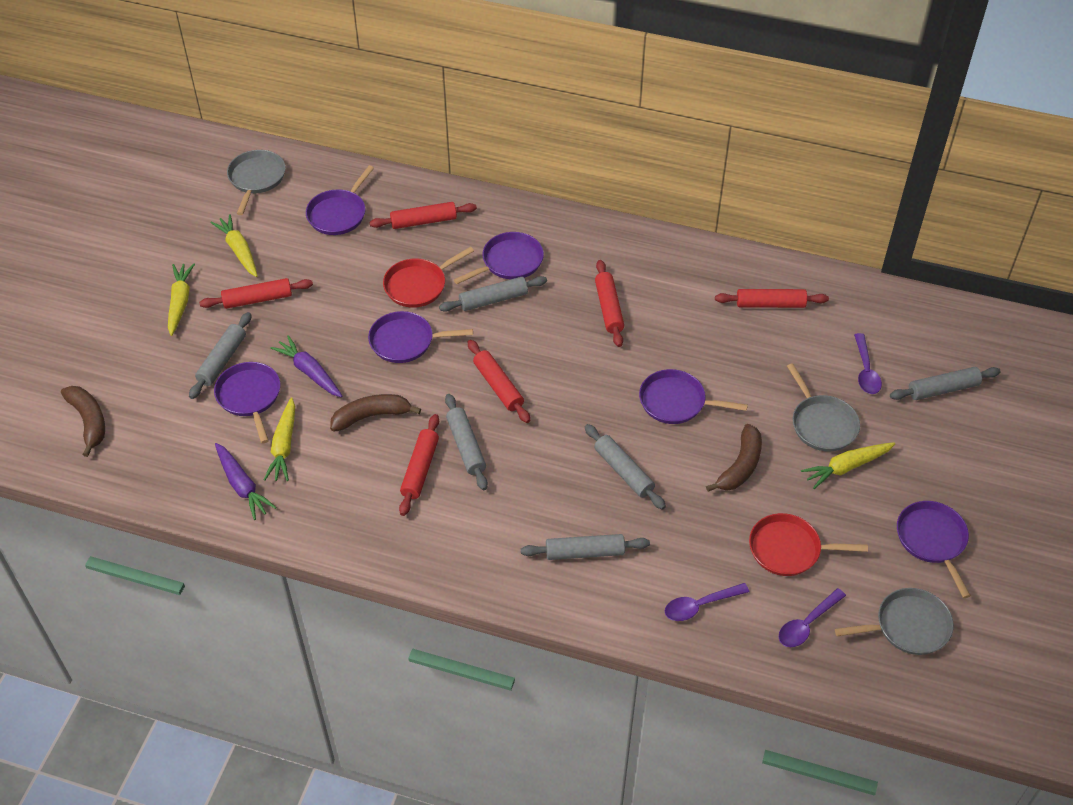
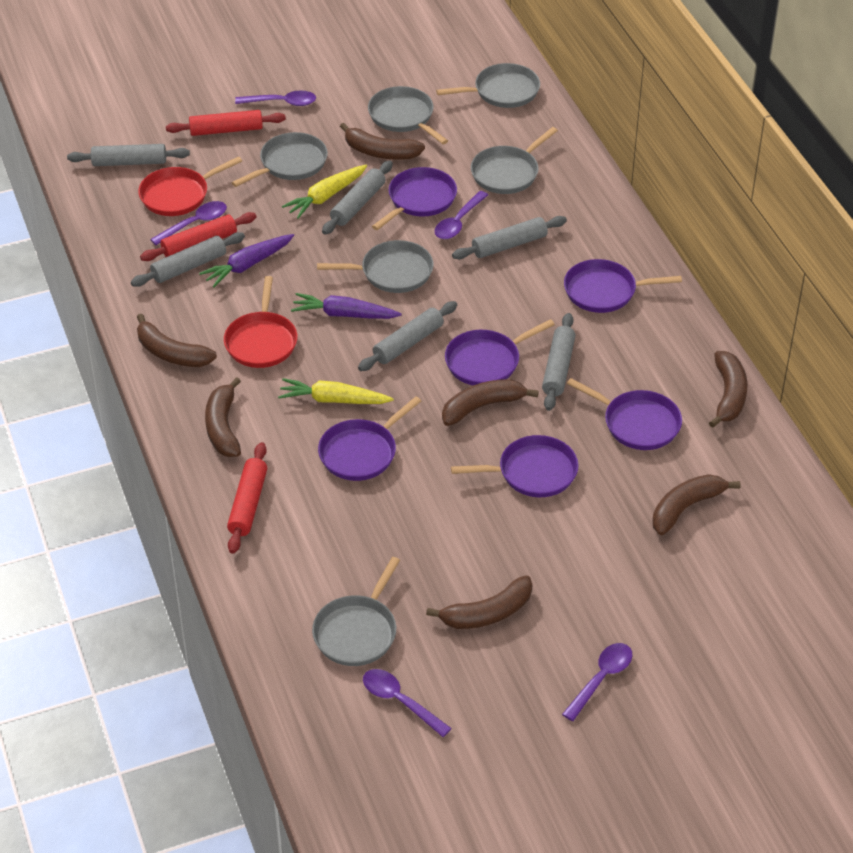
brown banana: 3 -> 7
grey pan: 3 -> 6
purple spoon: 3 -> 5
red rolling pin: 6 -> 3
yellow carrot: 4 -> 2

